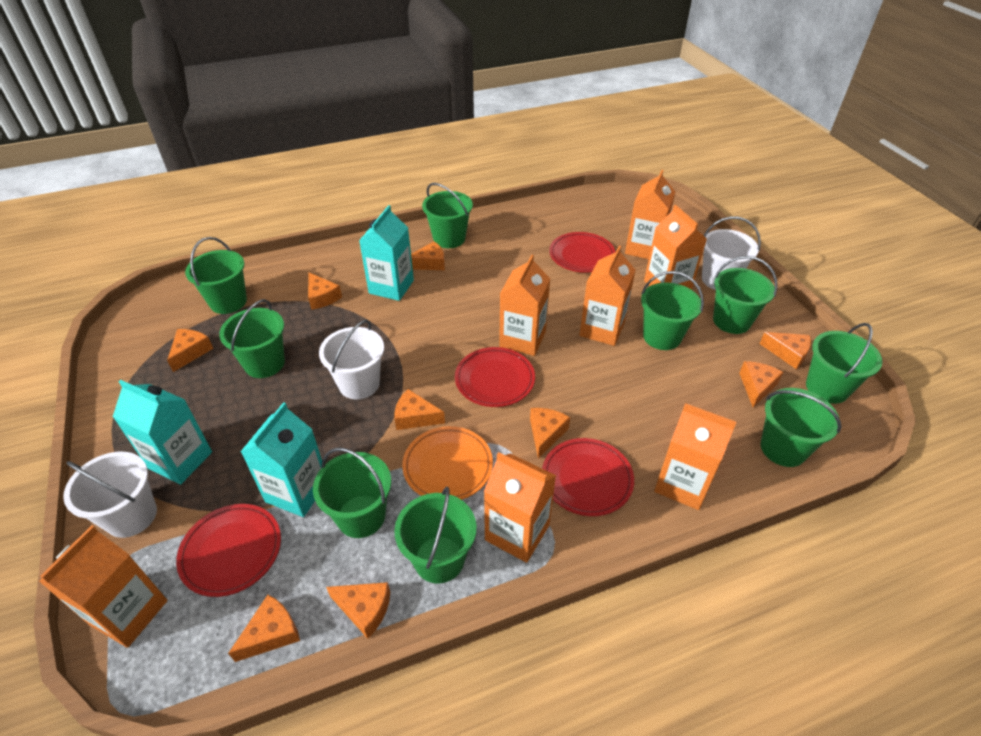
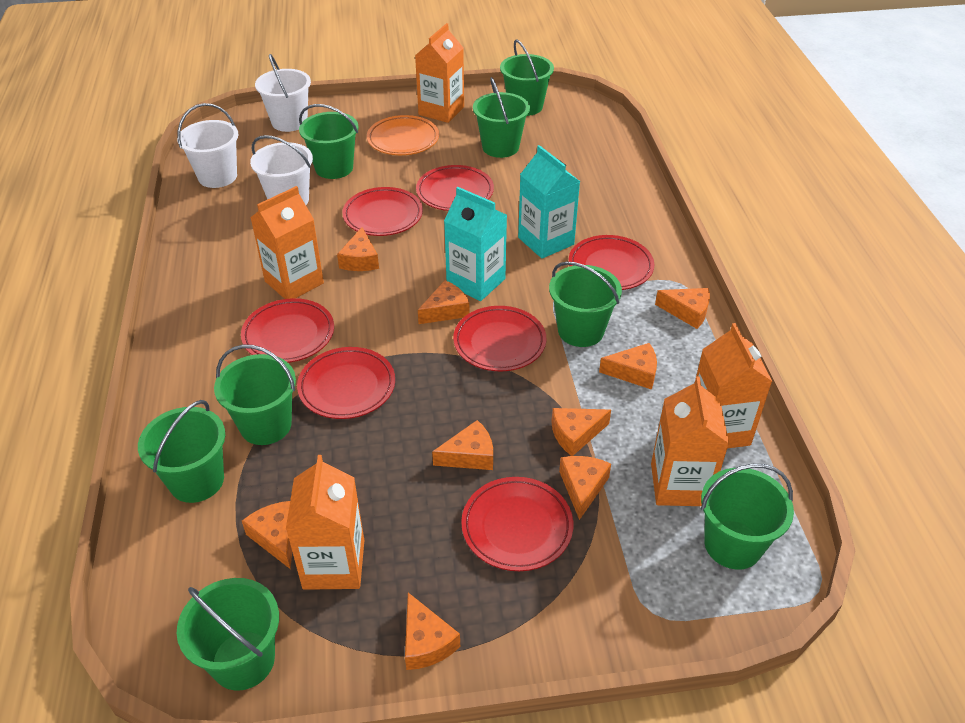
green bucket: 9 -> 8
orange carton: 7 -> 5
red plate: 4 -> 7
turquoise carton: 3 -> 2

